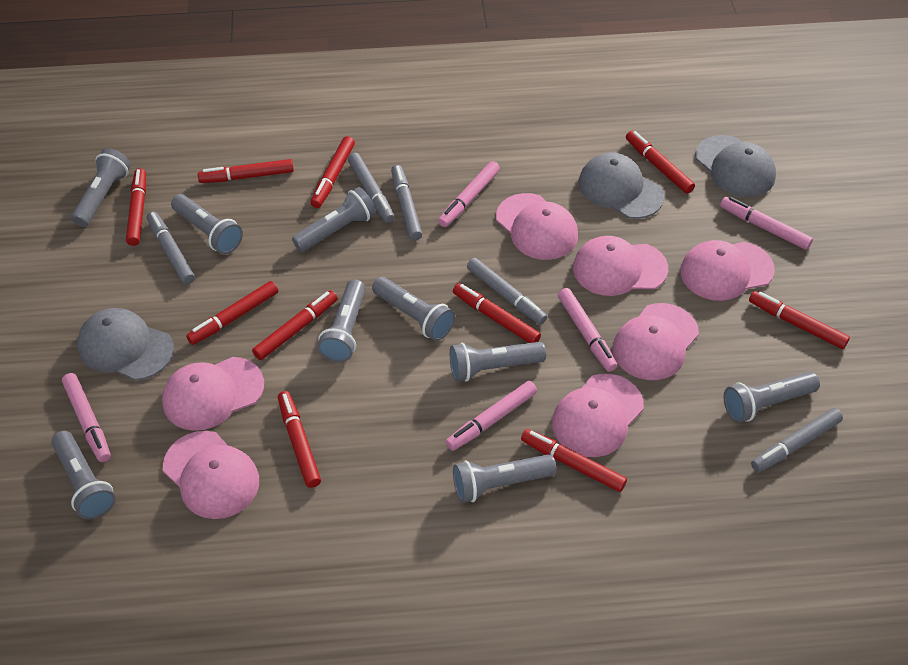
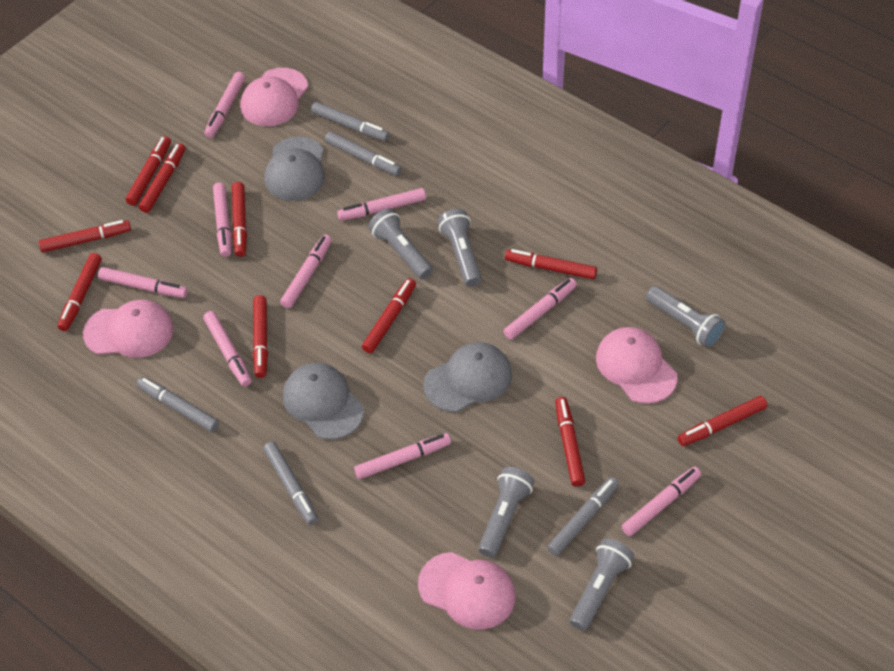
grey flashlight: 9 -> 5
pink cap: 7 -> 4
pink marker: 5 -> 9

